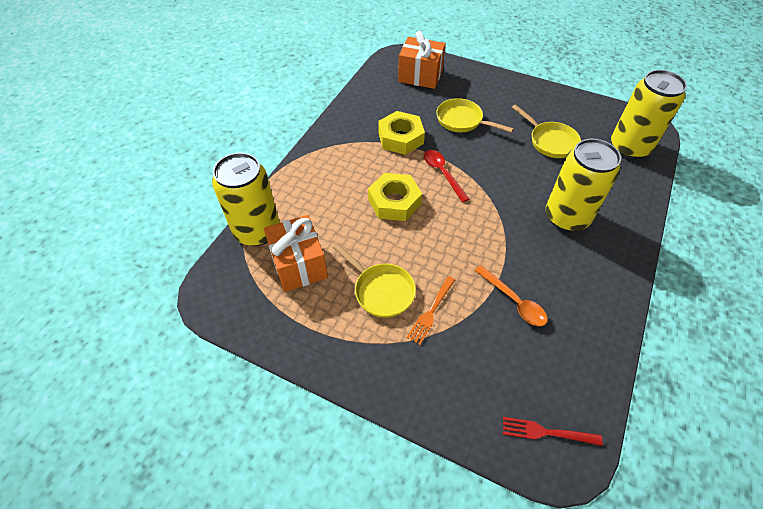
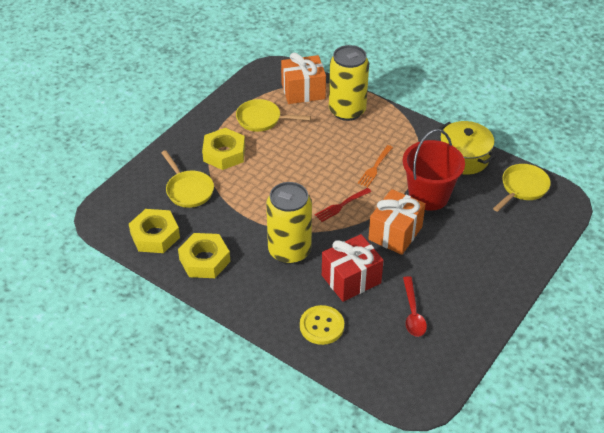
orange spoon: 1 -> 0
red bucket: 0 -> 1
red gift: 0 -> 1
yellow button: 0 -> 1
yellow can: 3 -> 2
yellow nut: 2 -> 3
yellow pot: 0 -> 1

